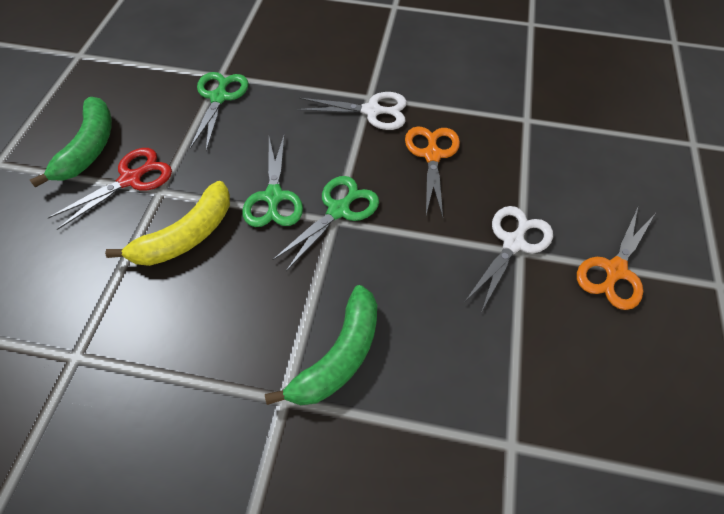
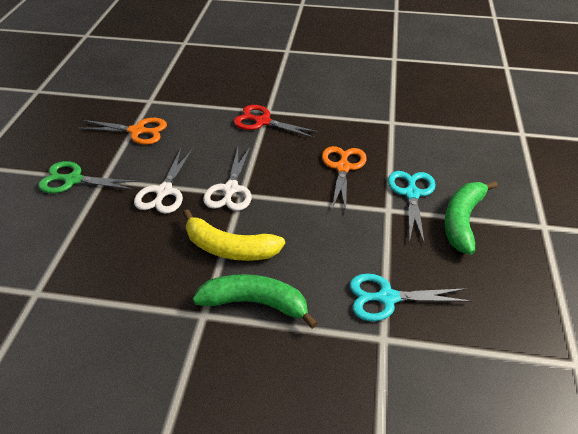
green scissors: 3 -> 1
turquoise scissors: 0 -> 2

